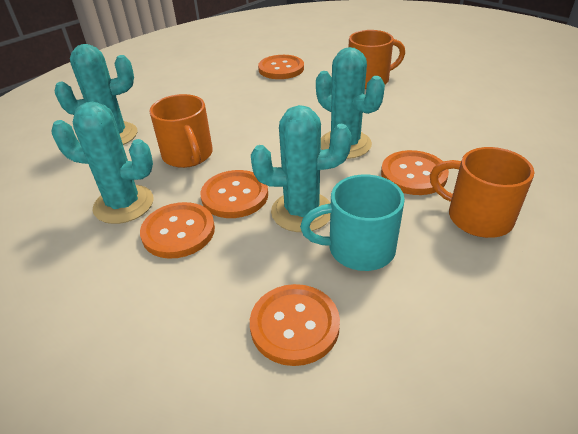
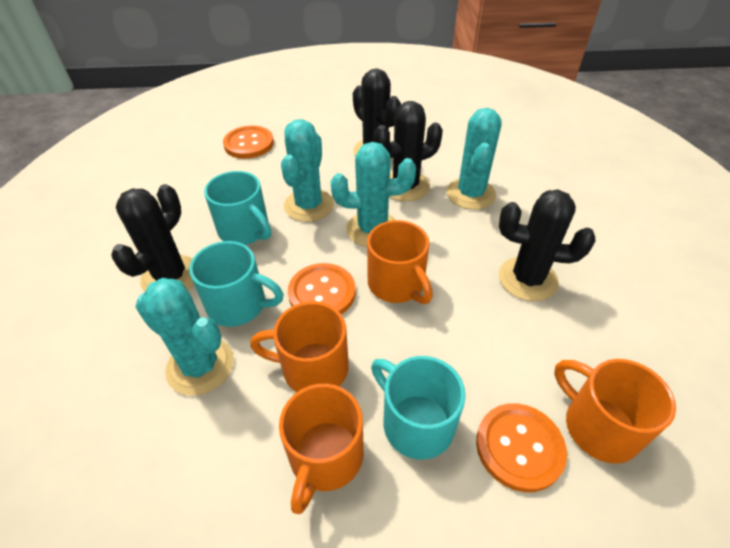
black cactus: 0 -> 4
orange button: 5 -> 3
orange mug: 3 -> 4
turquoise mug: 1 -> 3

